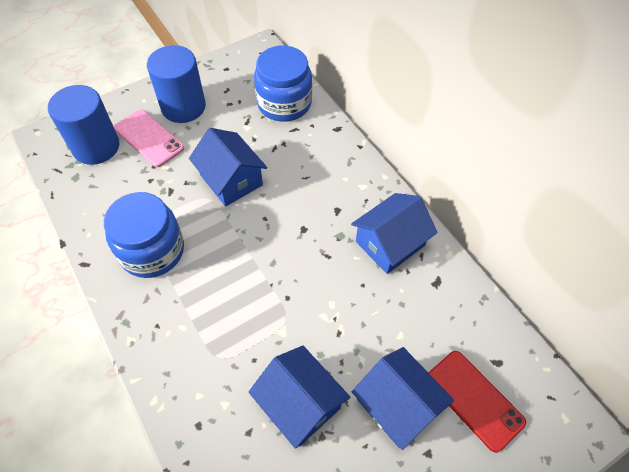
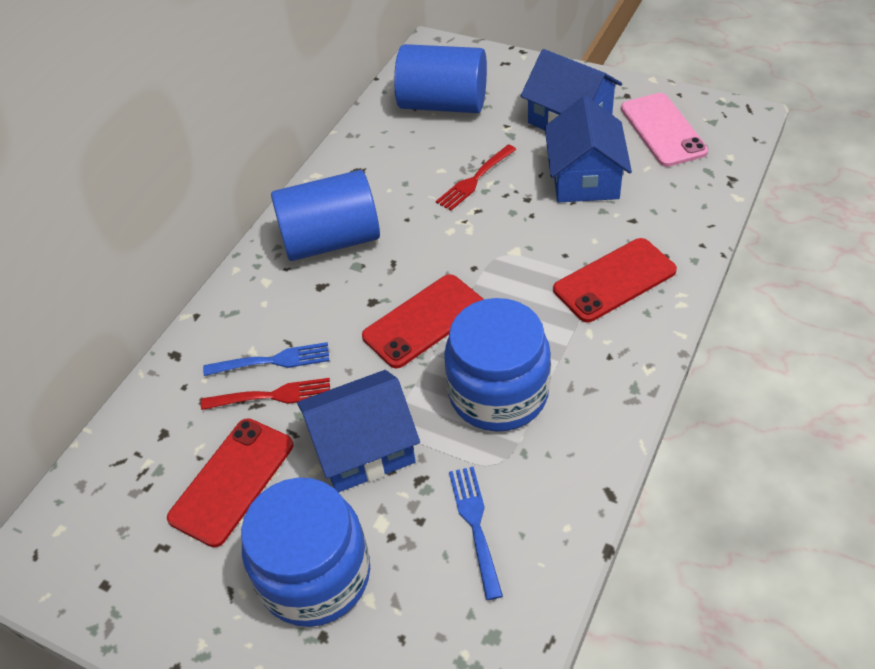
blue fork: 0 -> 2
blue house: 4 -> 3
red fork: 0 -> 2
red phone: 1 -> 3

